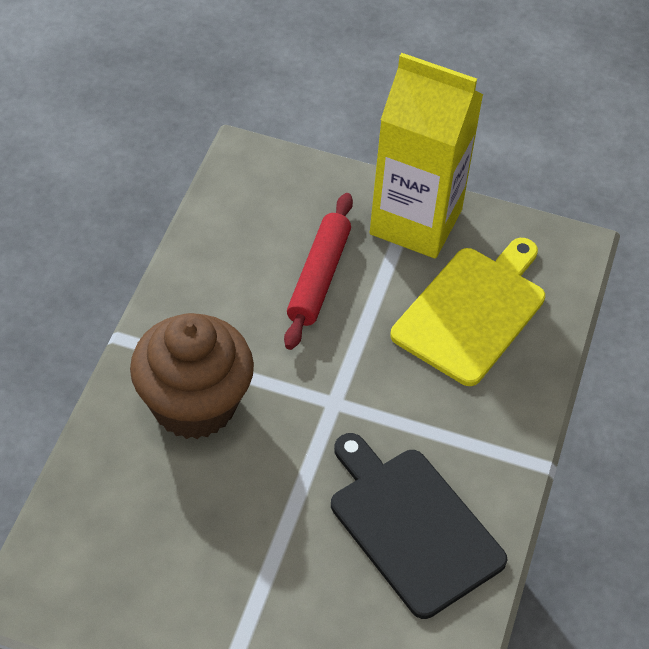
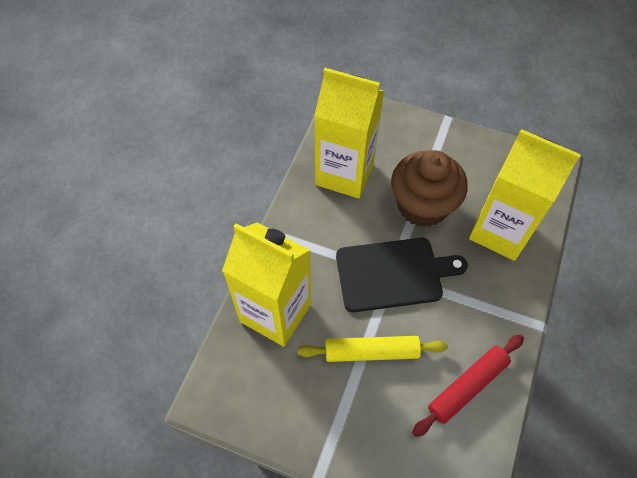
yellow carton: 1 -> 3
yellow cutting board: 1 -> 0
yellow rolling pin: 0 -> 1

